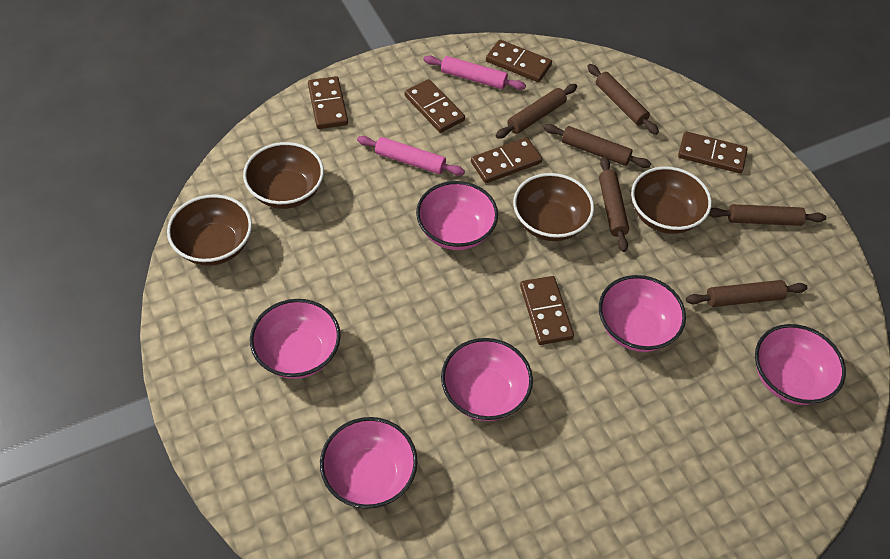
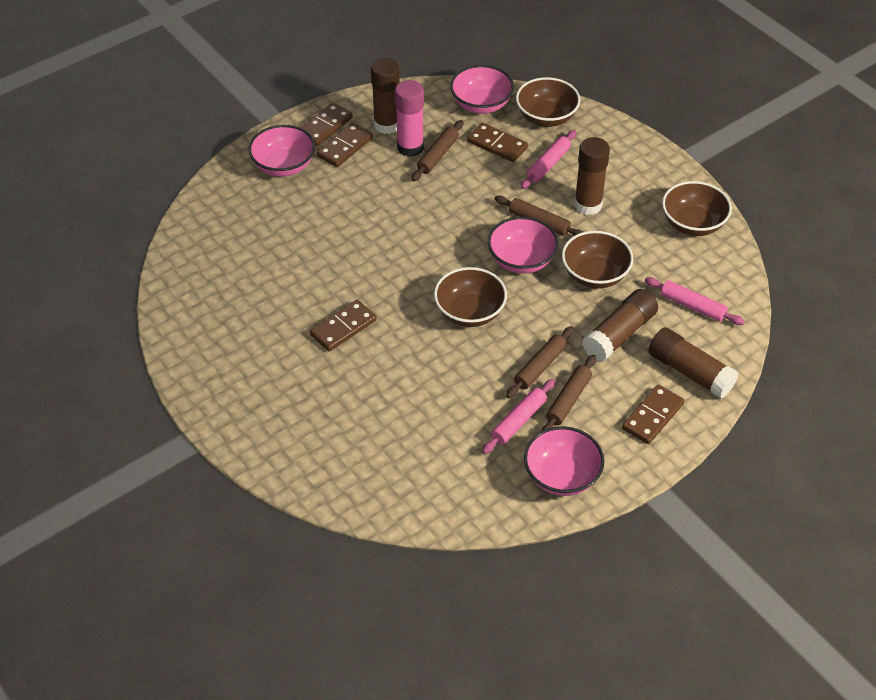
brown domino: 6 -> 5
brown glue stick: 0 -> 4
brown rolling pin: 6 -> 4
pink bowl: 6 -> 4
pink glue stick: 0 -> 1
pink rolling pin: 2 -> 3

